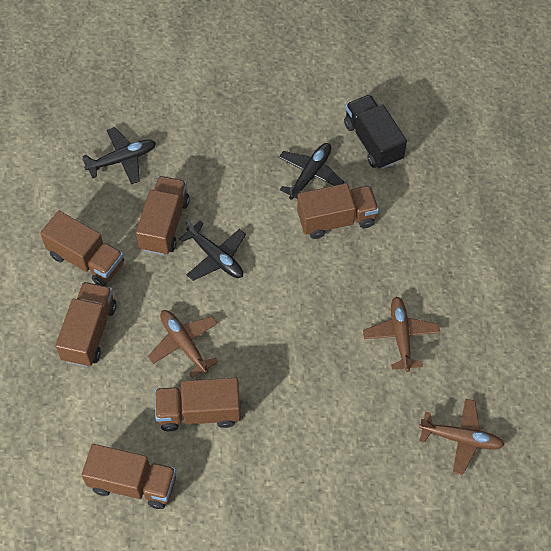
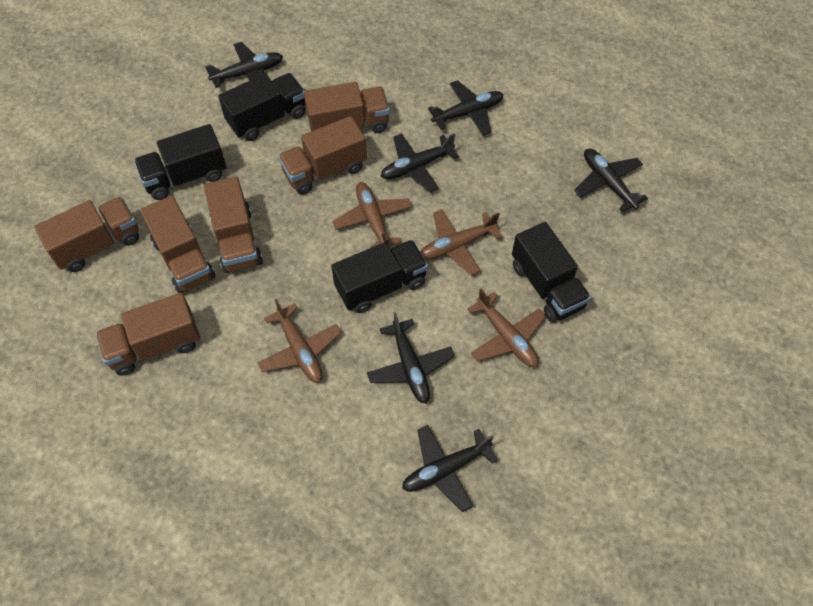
black plane: 3 -> 6
black truck: 1 -> 4
brown plane: 3 -> 4

